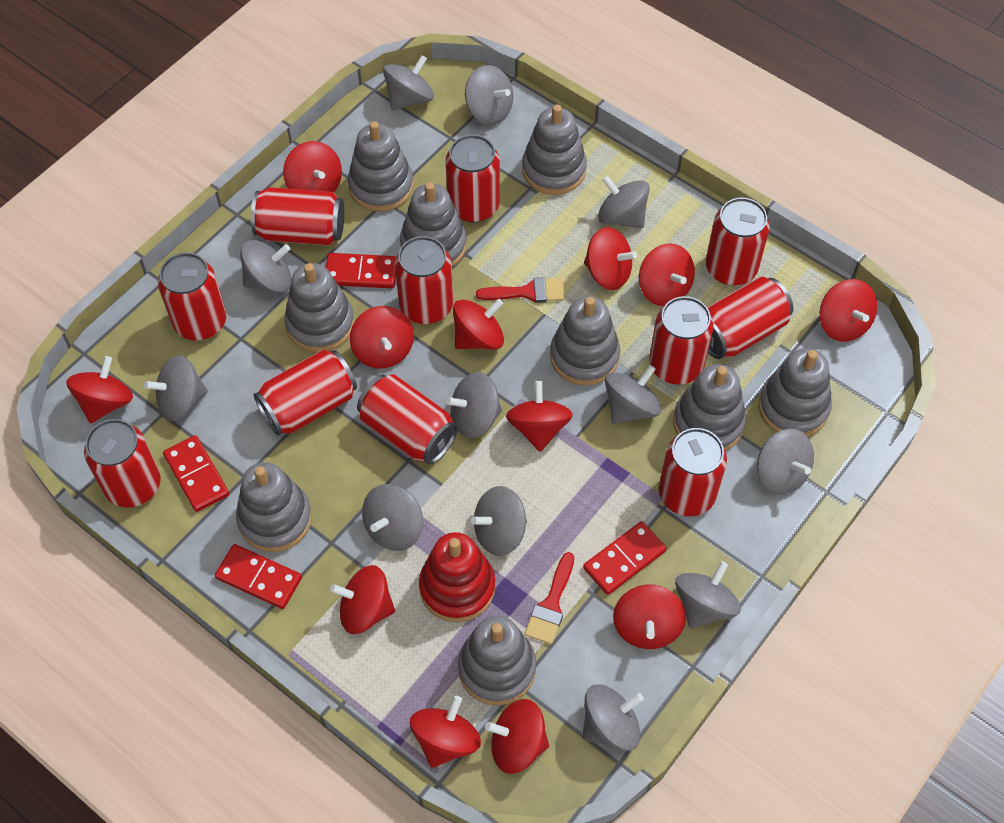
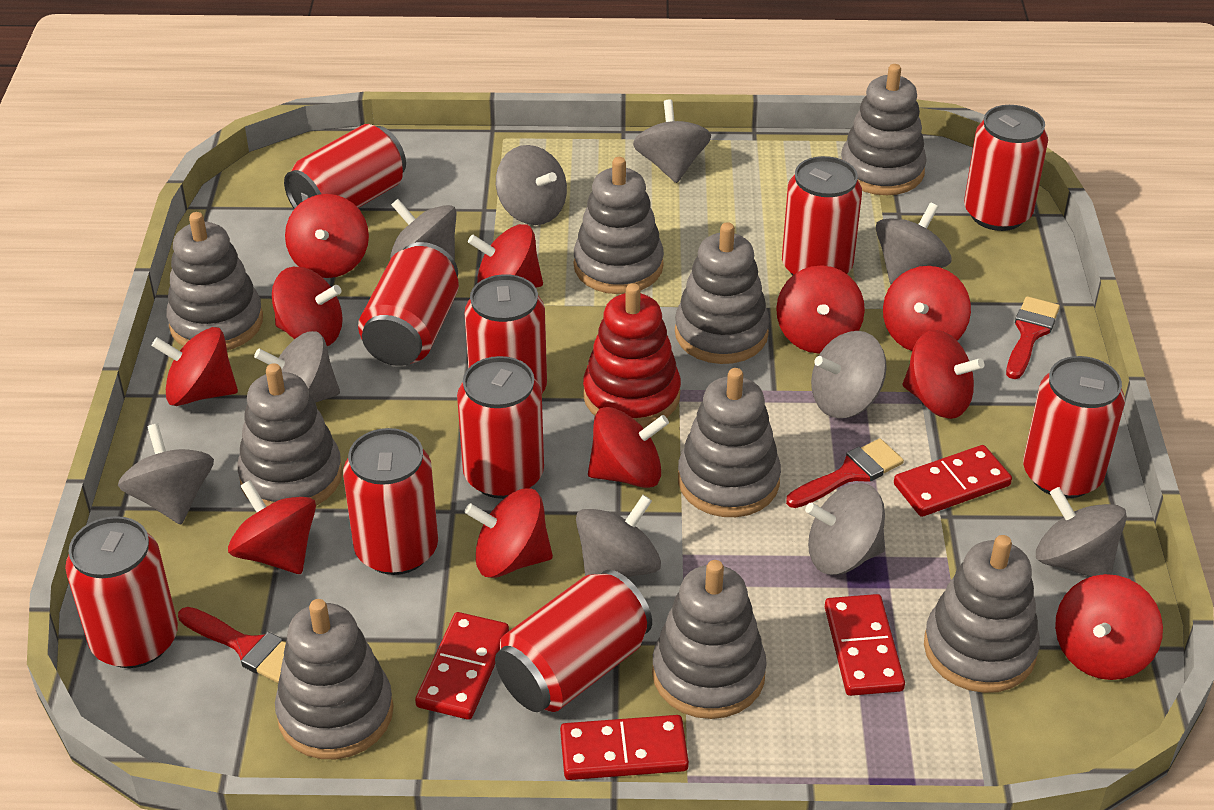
grey spinning top: 12 -> 10
red brush: 2 -> 3
red can: 11 -> 10
red spinning top: 12 -> 11

